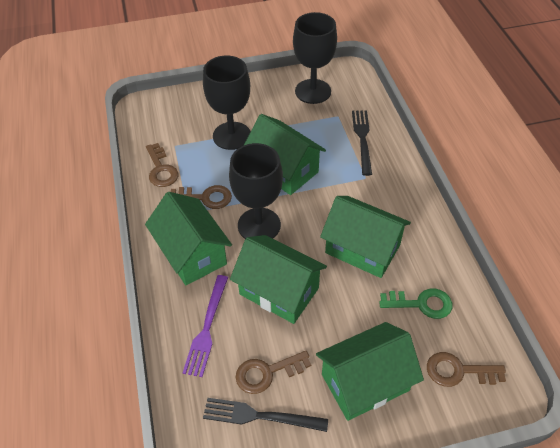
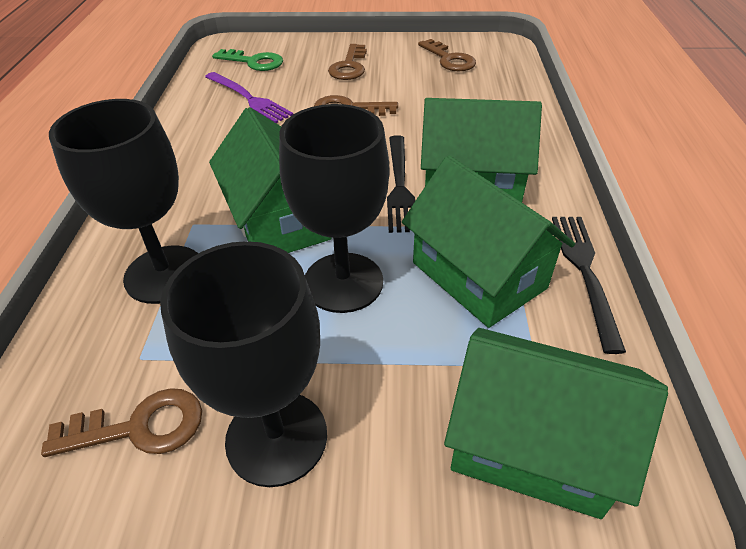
green house: 5 -> 4

